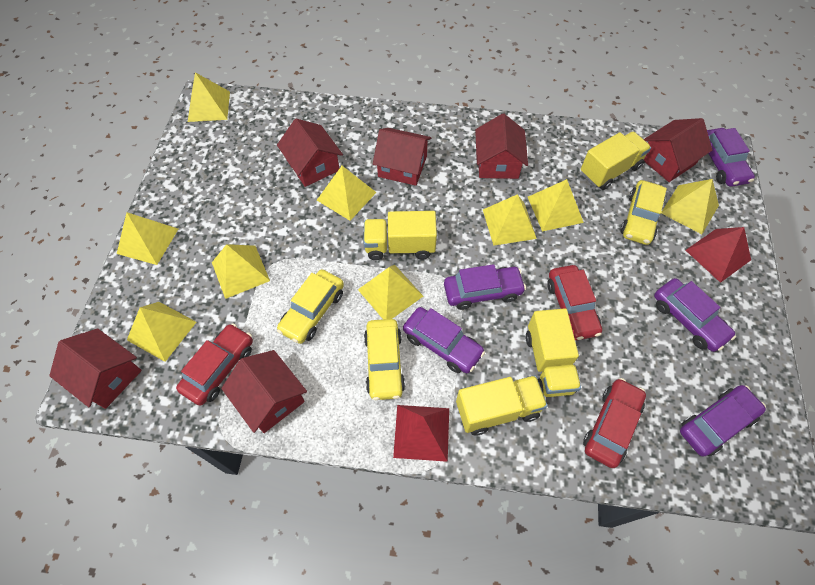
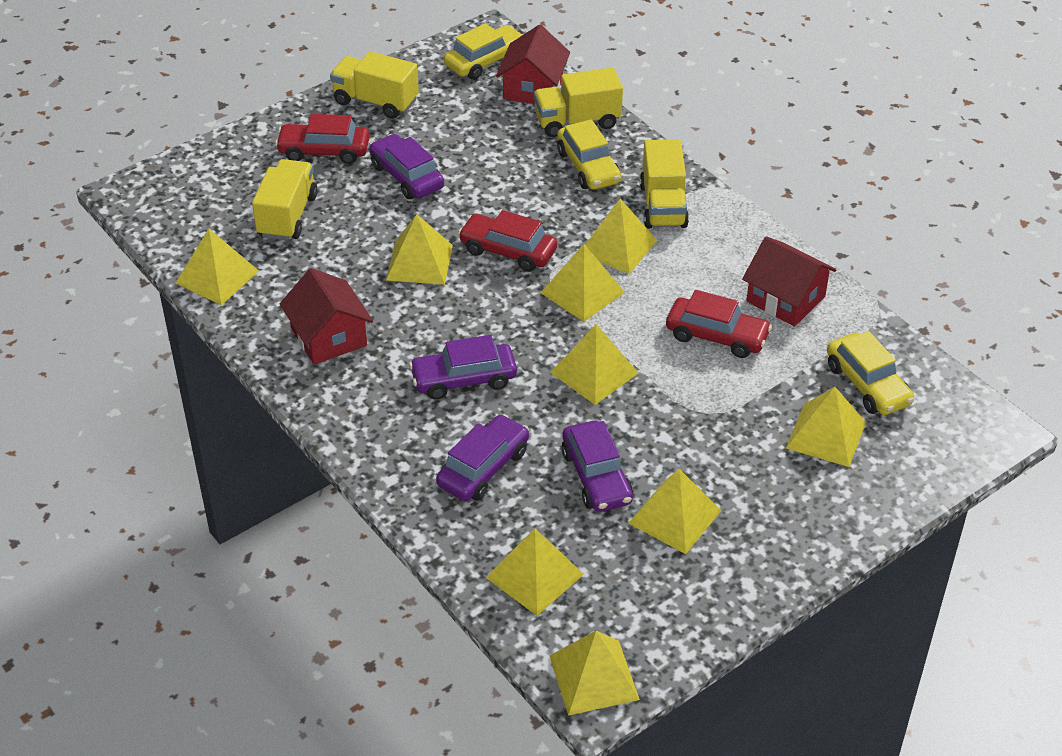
purple car: 5 -> 4
red house: 6 -> 3
red pyramid: 2 -> 0

